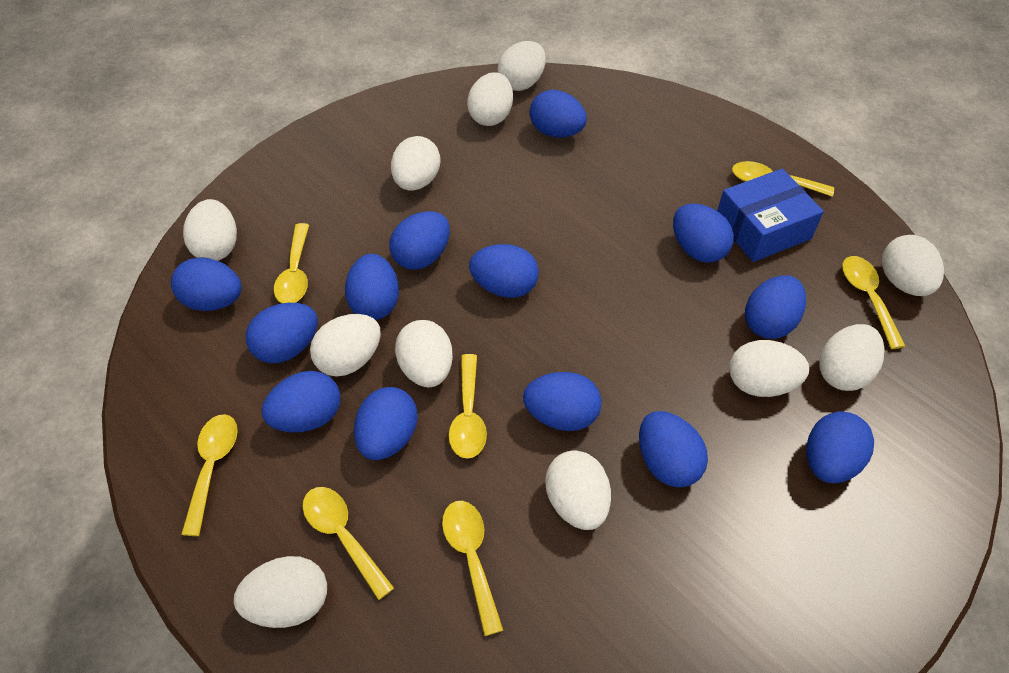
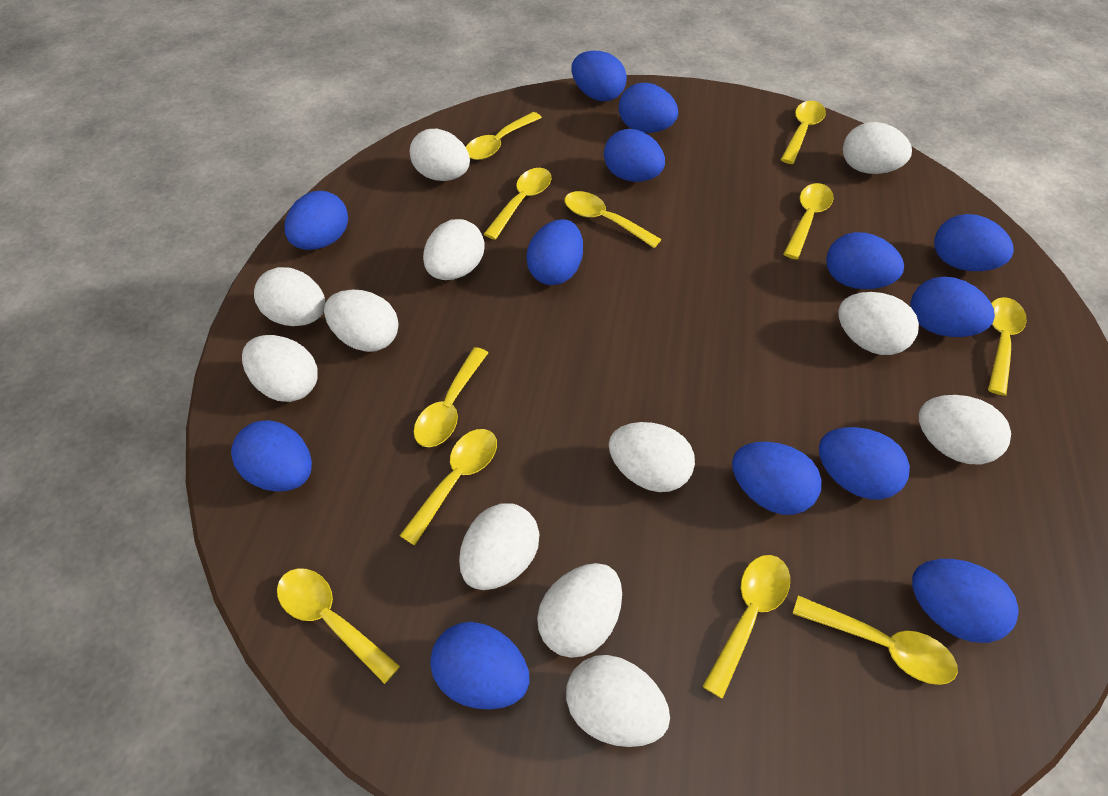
blue box: 1 -> 0
white egg: 11 -> 12
yellow spoon: 7 -> 11

